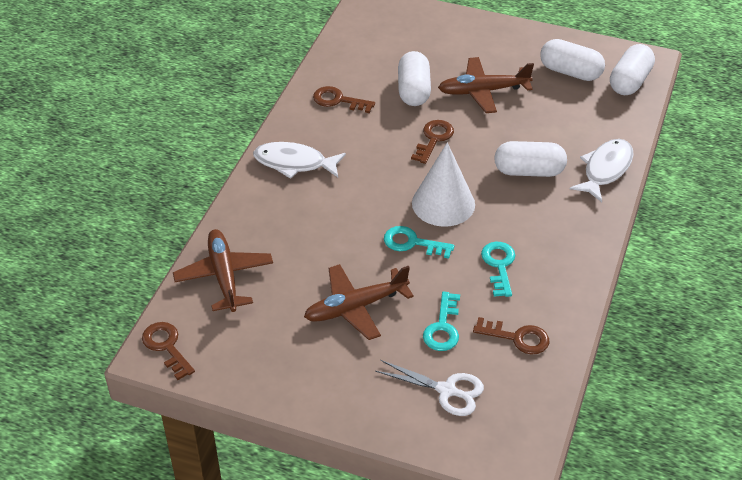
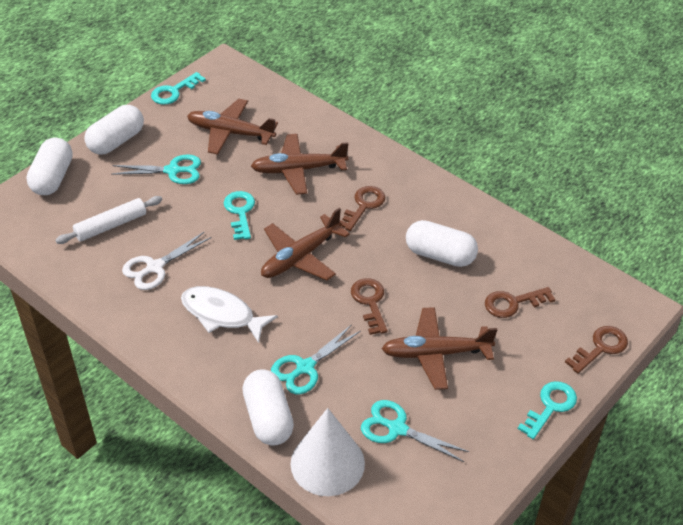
brown plane: 3 -> 4
turquoise scissors: 0 -> 3
white fish: 2 -> 1
white rolling pin: 0 -> 1

